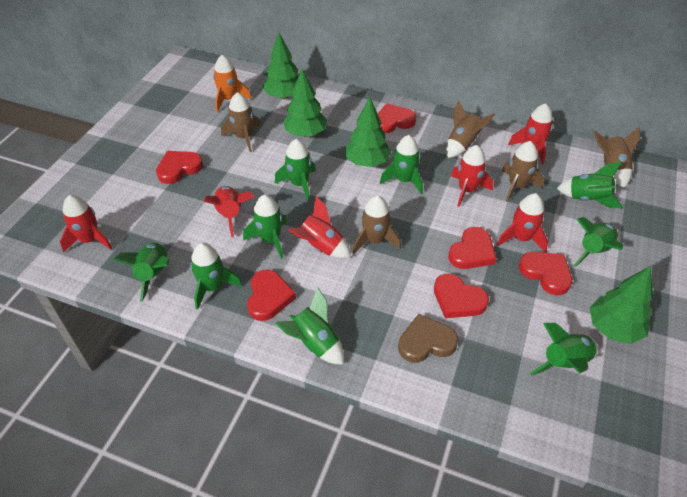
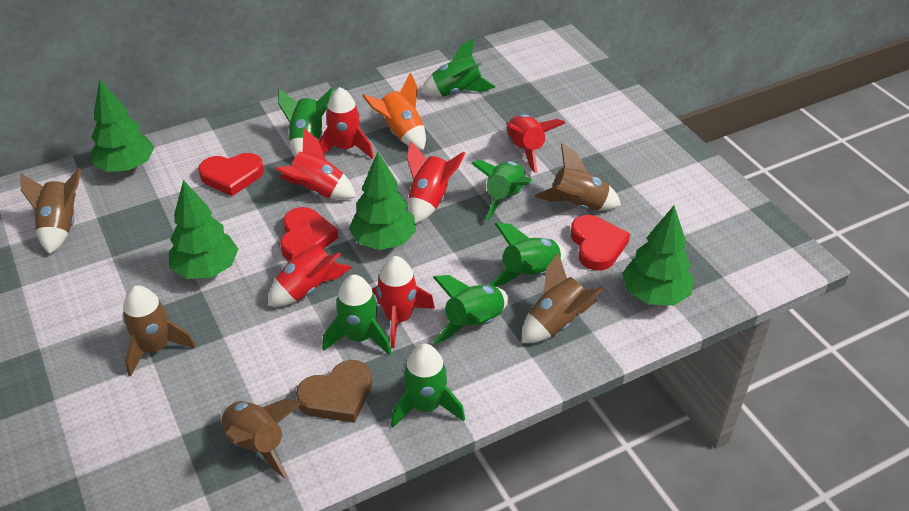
green rocket: 9 -> 7
red heart: 6 -> 3

